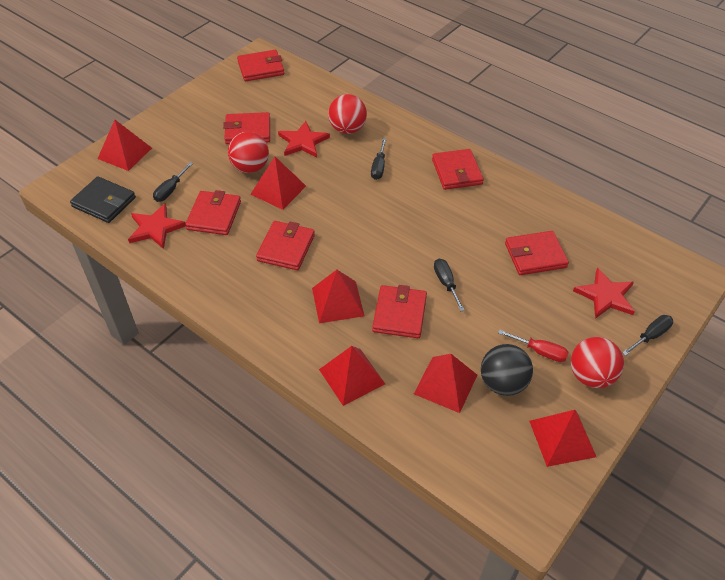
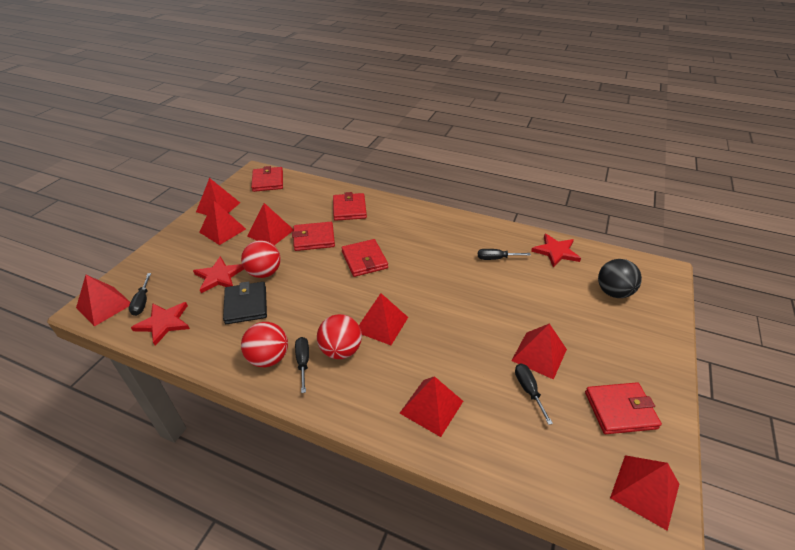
red pyramid: 6 -> 8
red screwdriver: 1 -> 0
red wallet: 7 -> 5

